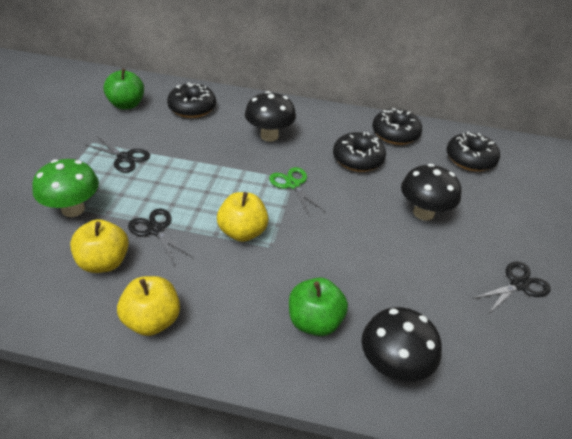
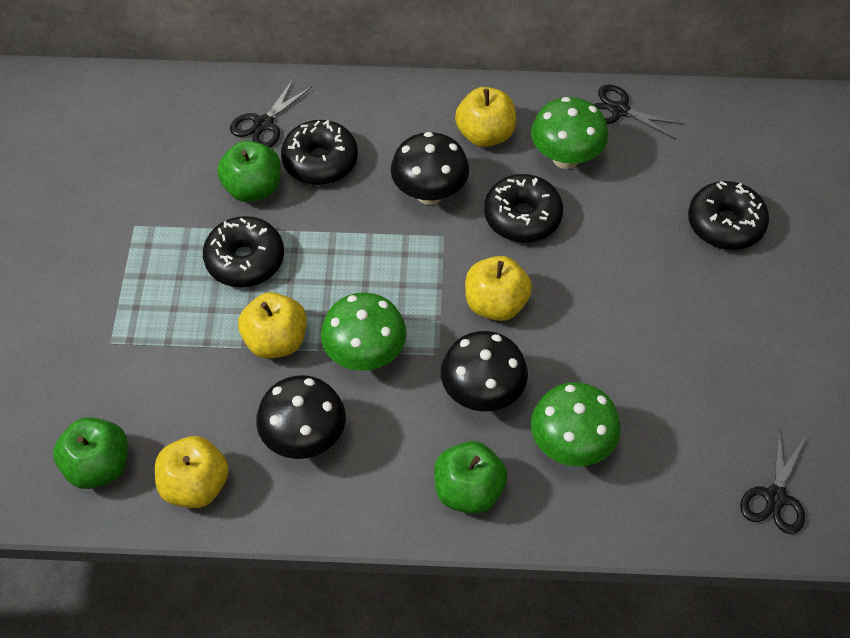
green apple: 2 -> 3
green mushroom: 1 -> 3
green scissors: 1 -> 0
yellow apple: 3 -> 4

